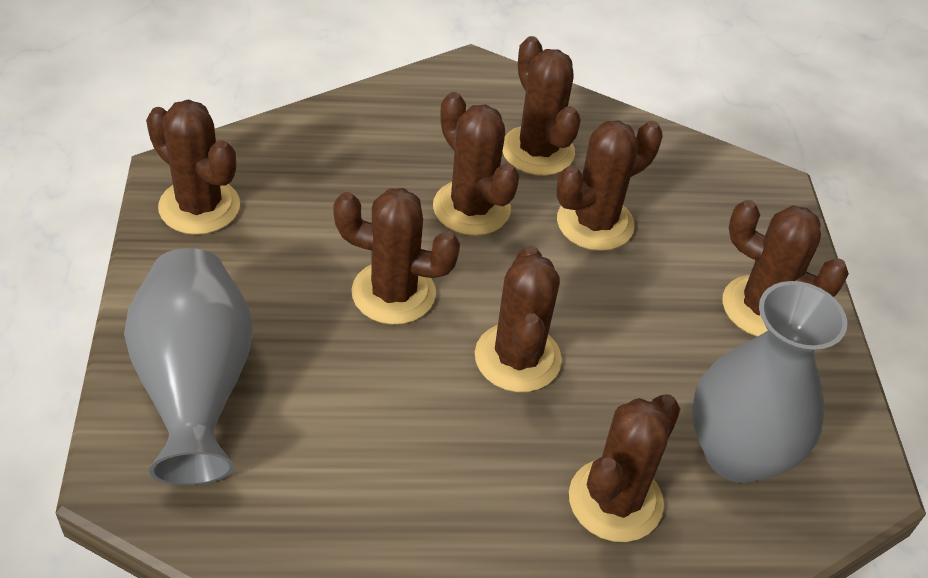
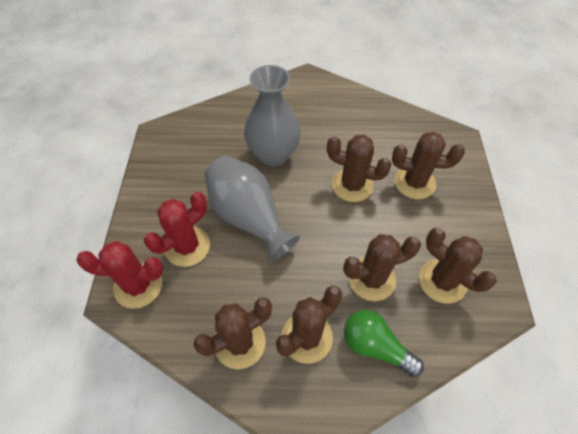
brown cactus: 8 -> 6
green light bulb: 0 -> 1
red cactus: 0 -> 2

